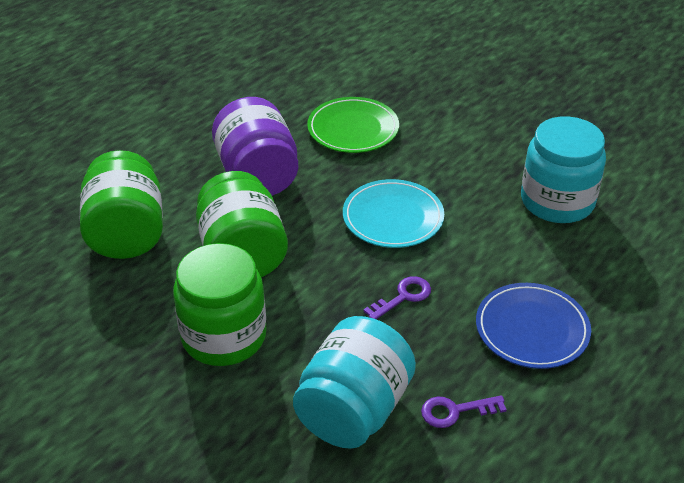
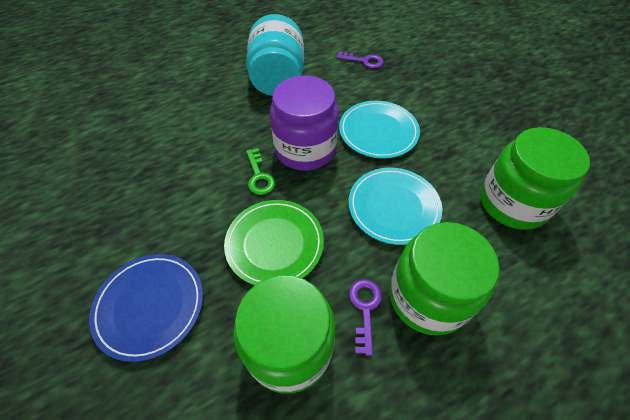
green key: 0 -> 1
turquoise jar: 2 -> 1
turquoise plate: 1 -> 2

